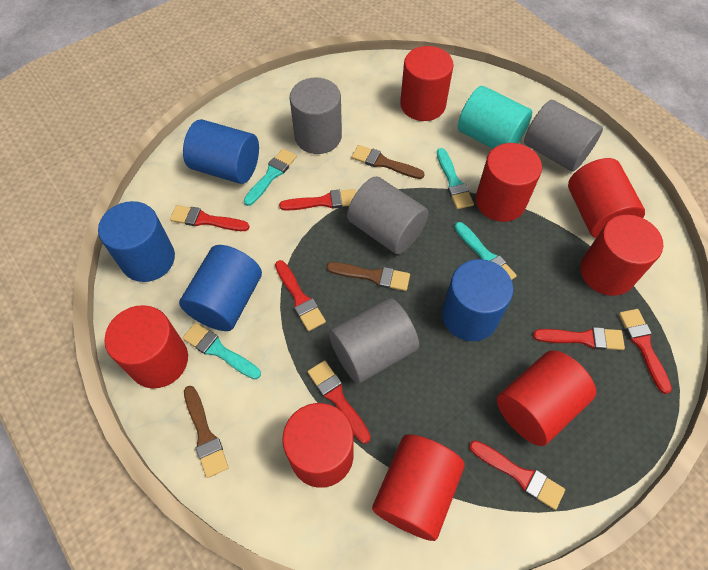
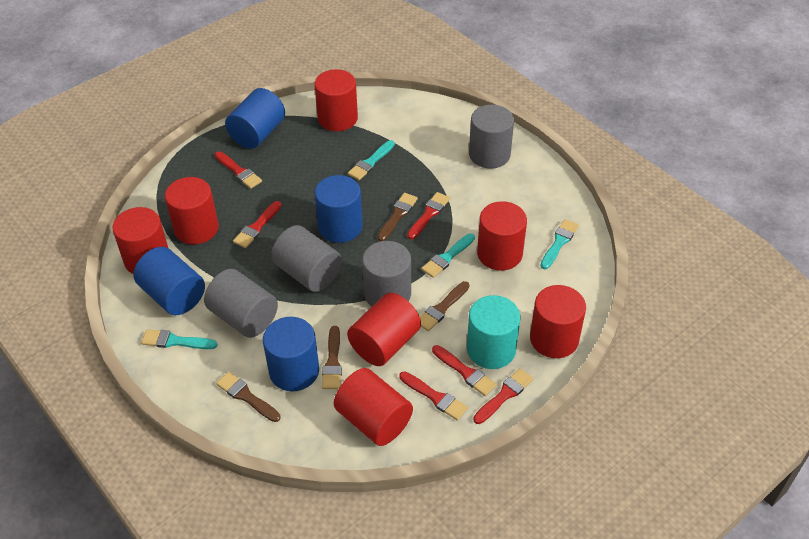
brown brush: 3 -> 4
red brush: 7 -> 6
red cylinder: 8 -> 7

